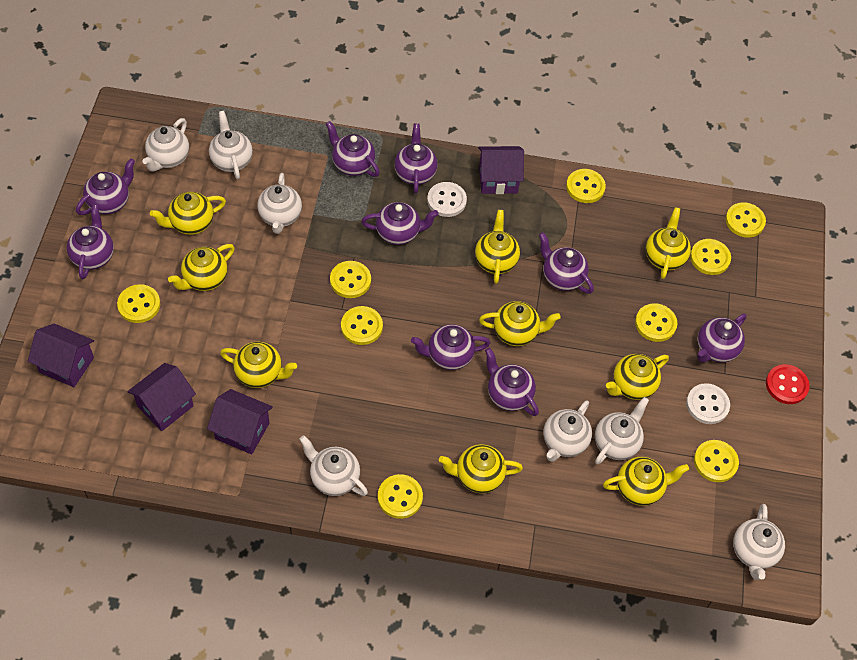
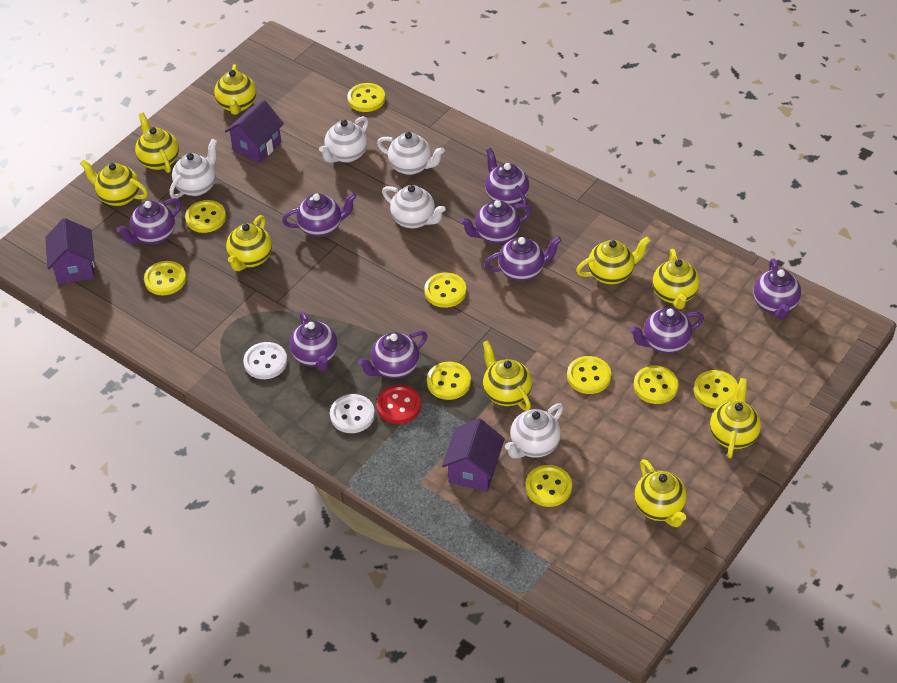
purple house: 4 -> 3
white teapot: 7 -> 5

